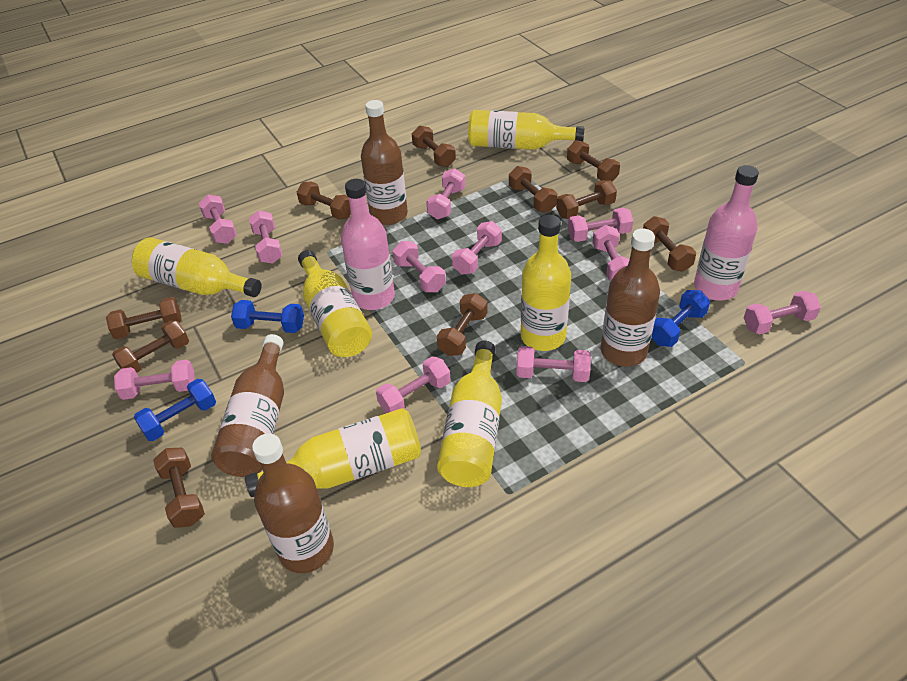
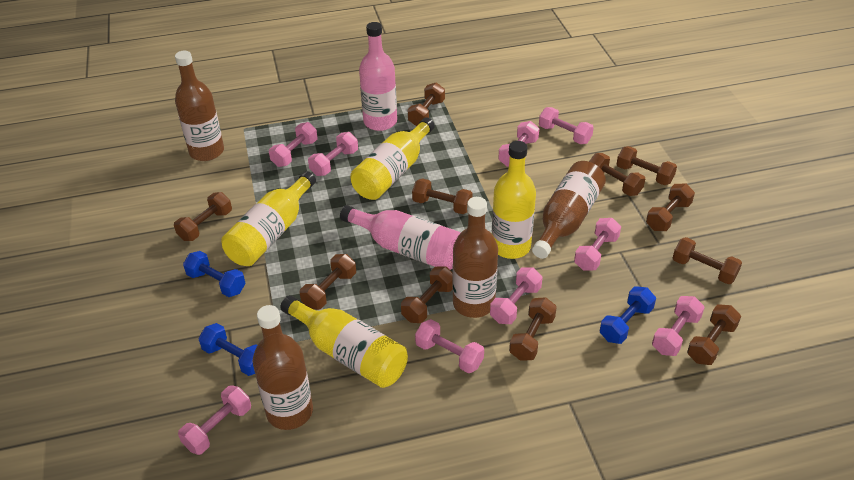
brown dumbbell: 10 -> 11
pink dumbbell: 11 -> 9
yellow bottle: 6 -> 4

